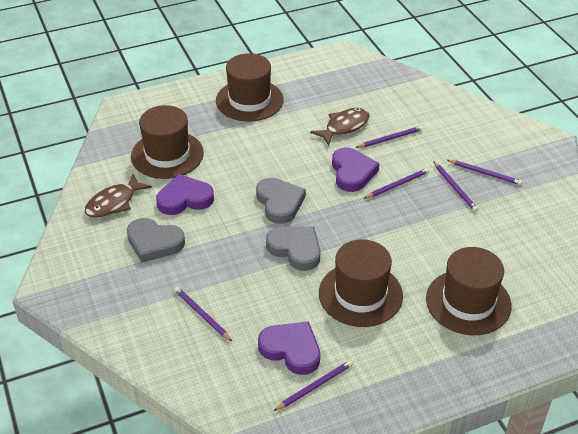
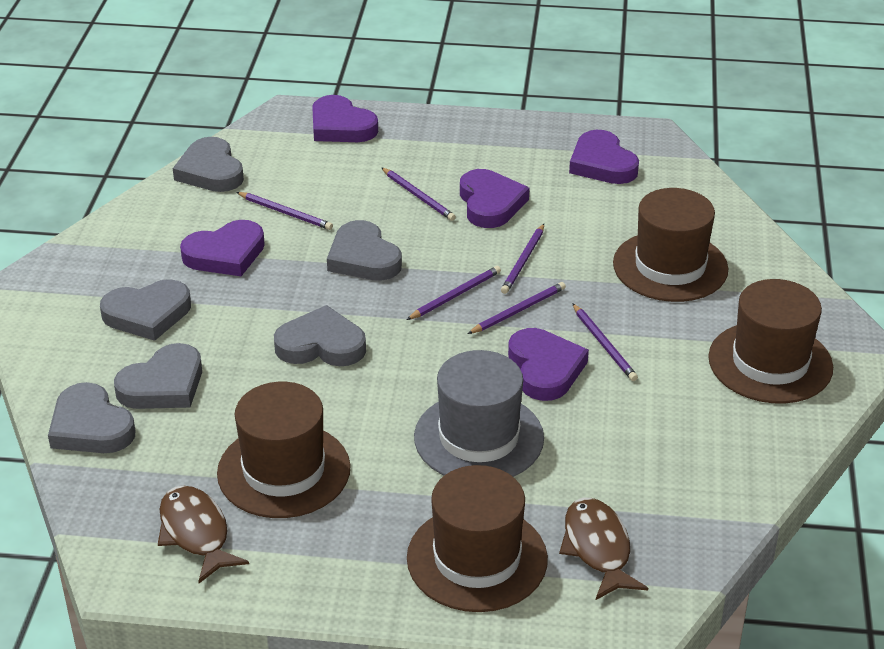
grey hat: 0 -> 1
grey heart: 3 -> 6
purple heart: 3 -> 5

